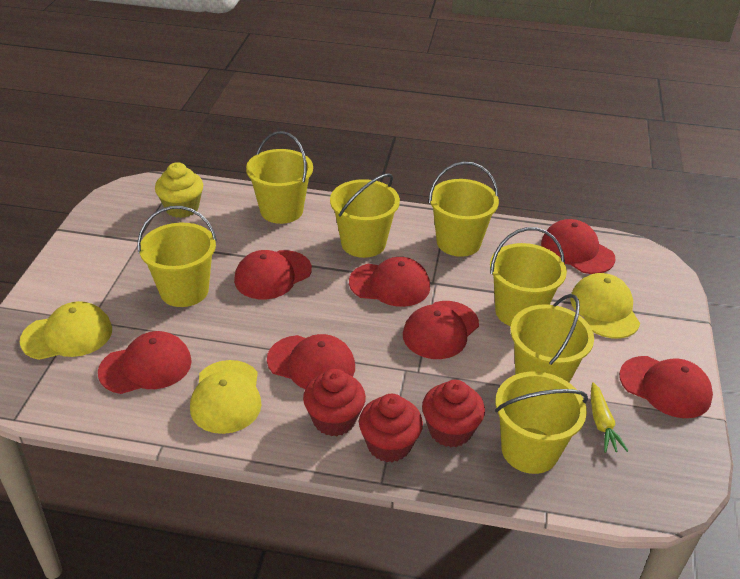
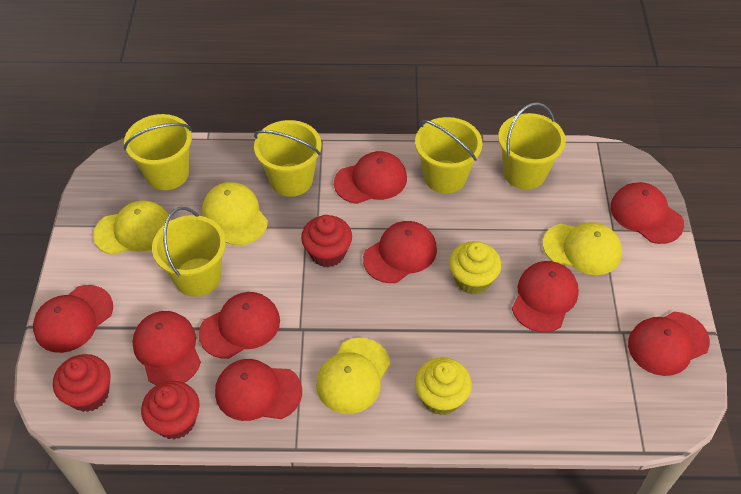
red cap: 7 -> 9
yellow bucket: 7 -> 5
yellow cap: 3 -> 4
yellow carrot: 1 -> 0
yellow cupcake: 1 -> 2

